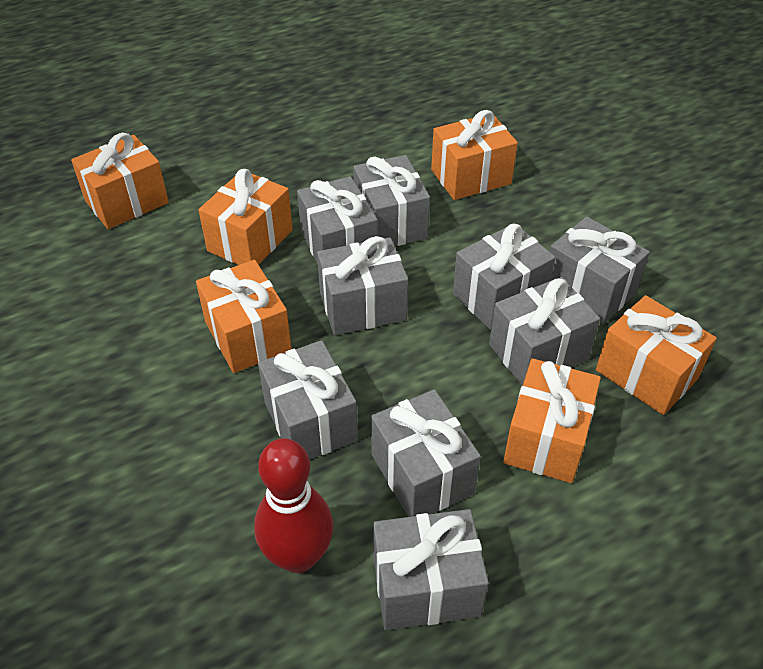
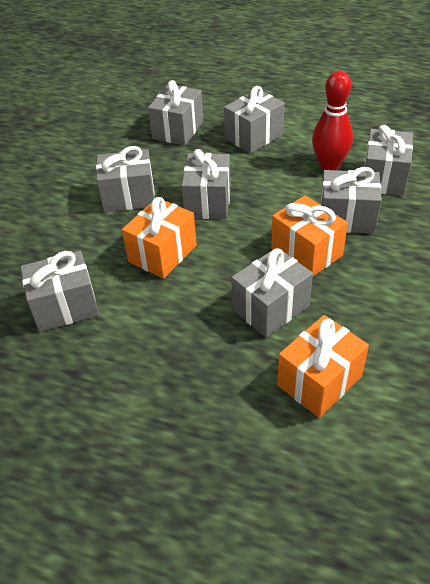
grey gift: 9 -> 8
orange gift: 6 -> 3

